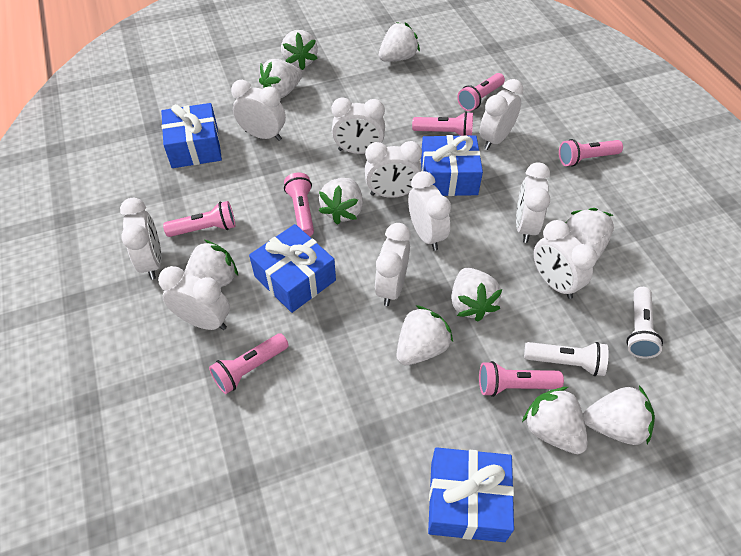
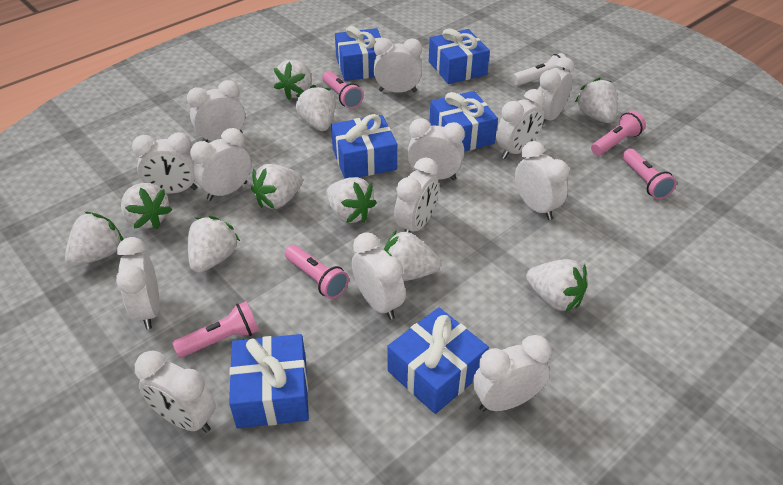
blue gift: 4 -> 6
pink flashlight: 7 -> 5
white clock: 10 -> 13
white flashlight: 2 -> 1

